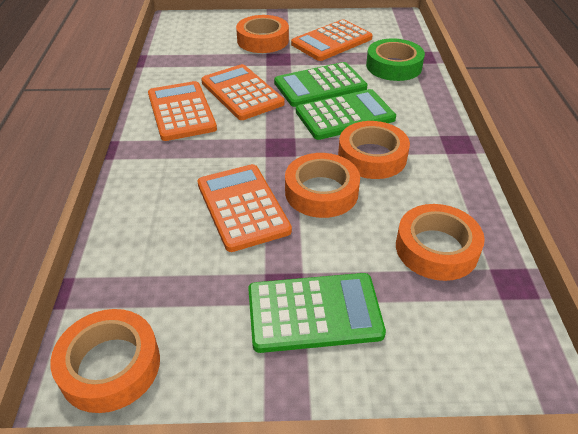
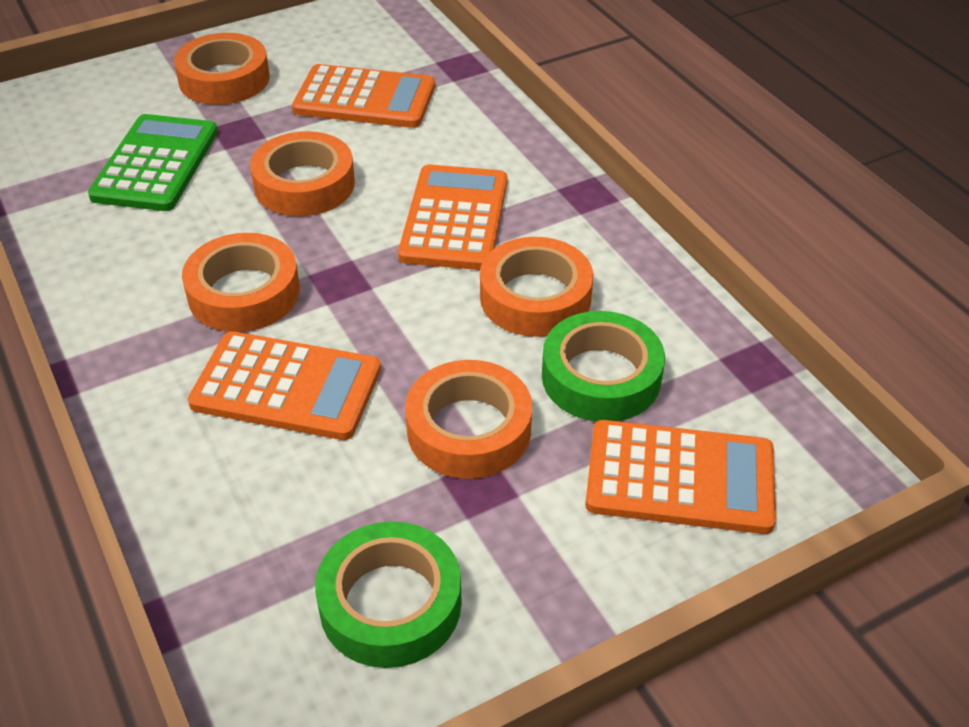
green calculator: 3 -> 1
green tape: 1 -> 2

